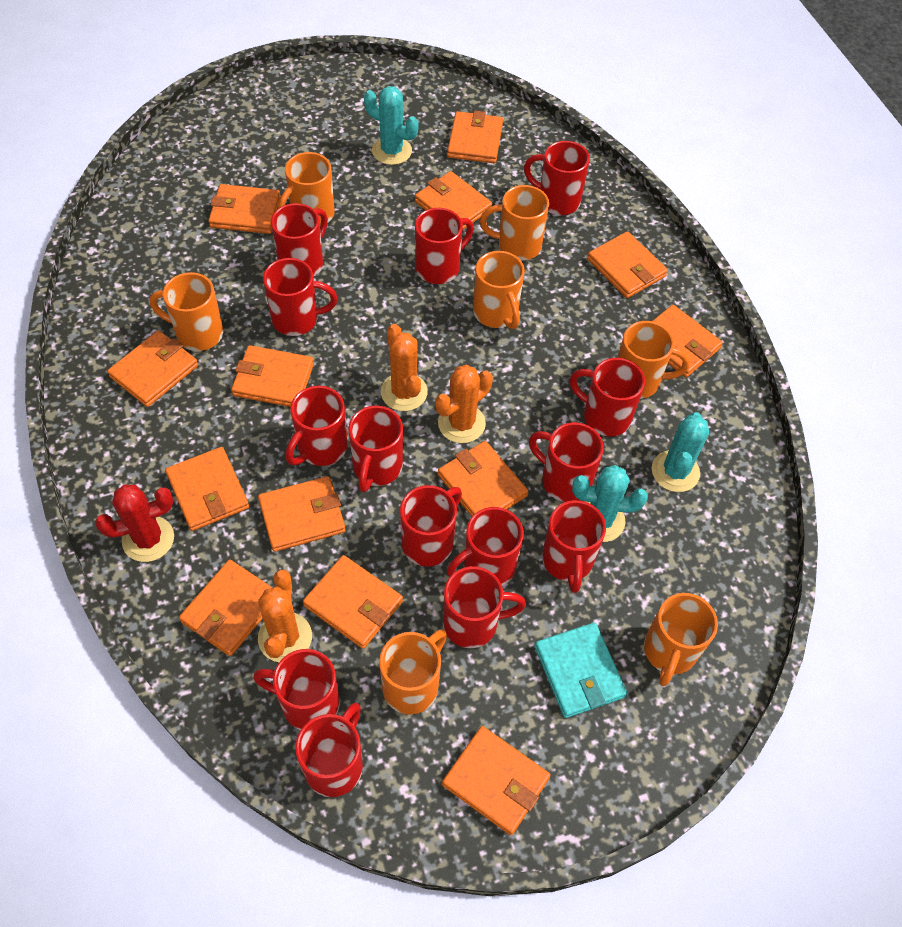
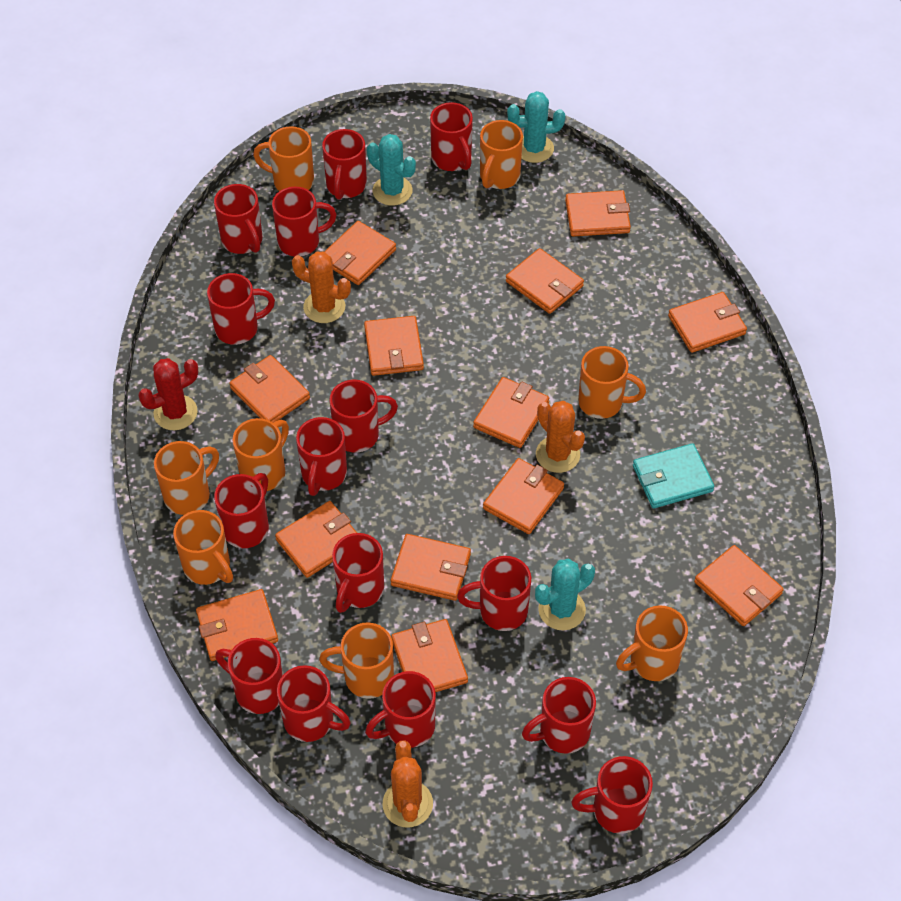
orange mug: 7 -> 8
red mug: 14 -> 15

